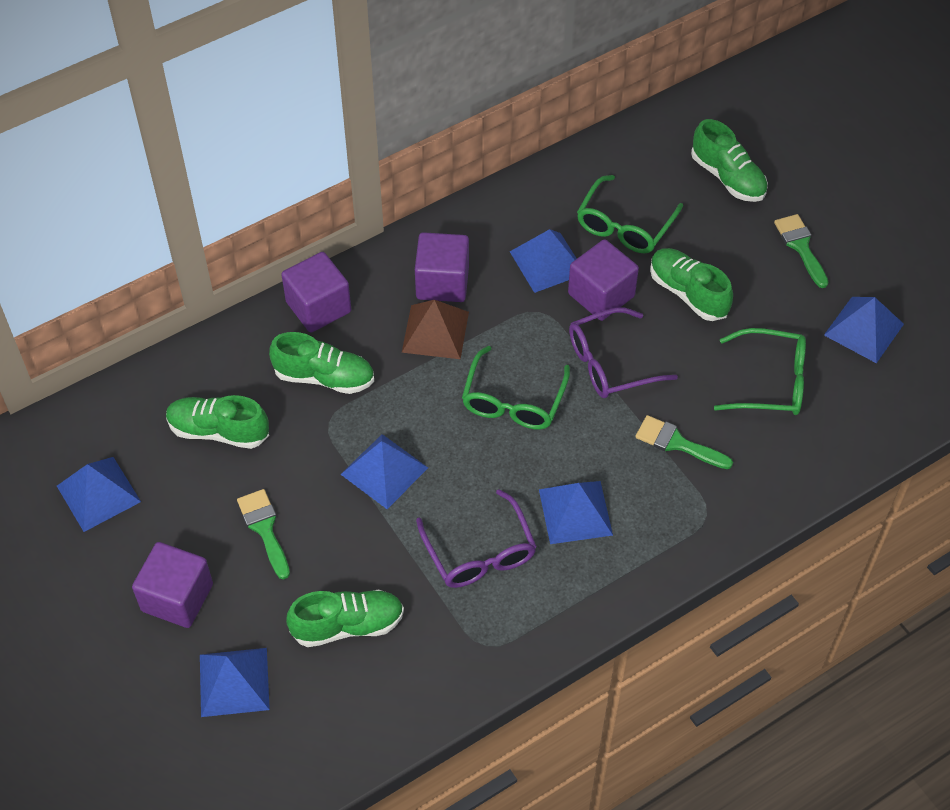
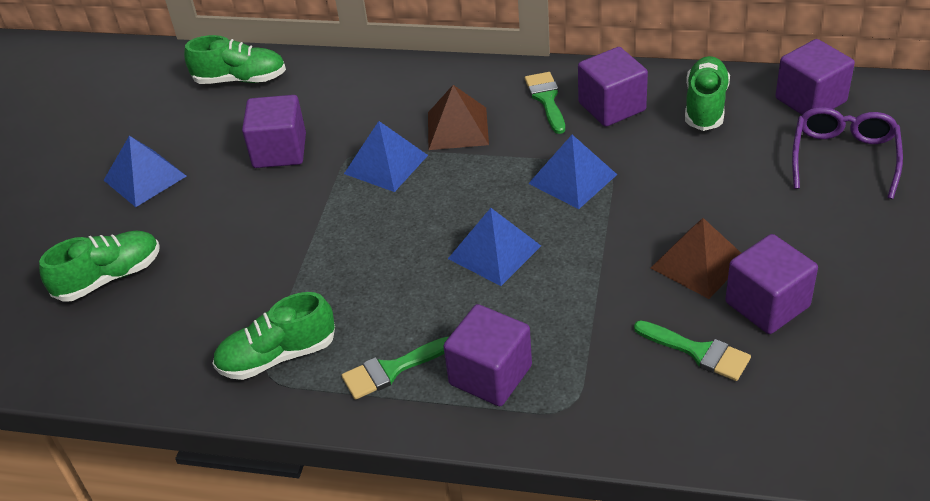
blue pyramid: 6 -> 4
brown pyramid: 1 -> 2
green glasses: 3 -> 0
green shoe: 5 -> 4
purple cube: 4 -> 5
purple glasses: 2 -> 1

